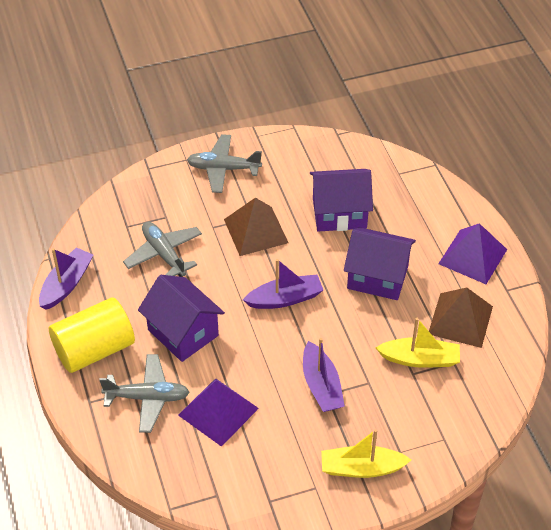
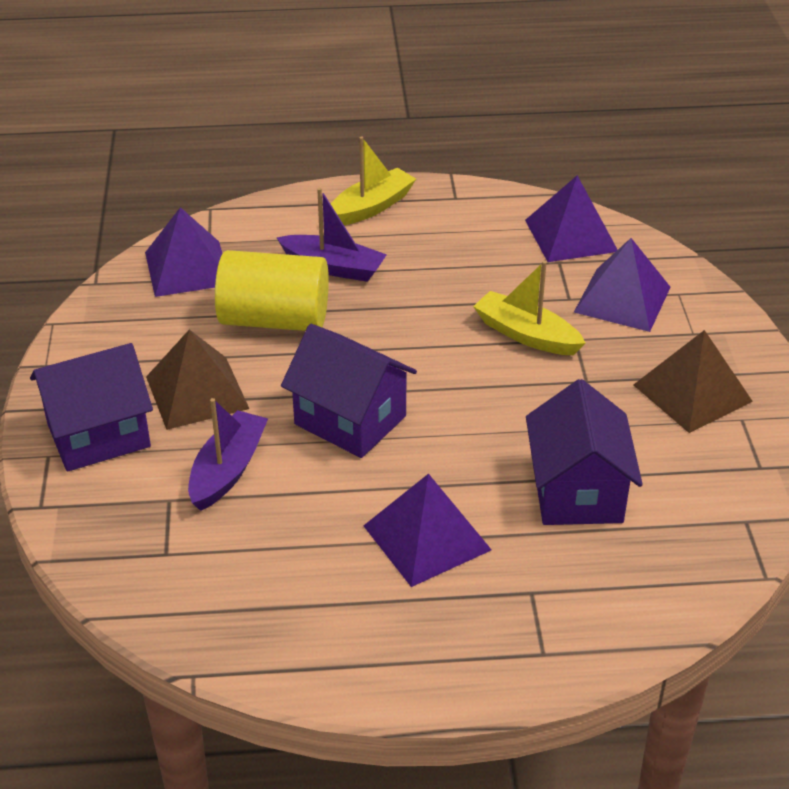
grey plane: 3 -> 0
purple boat: 3 -> 2
purple pyramid: 2 -> 4

